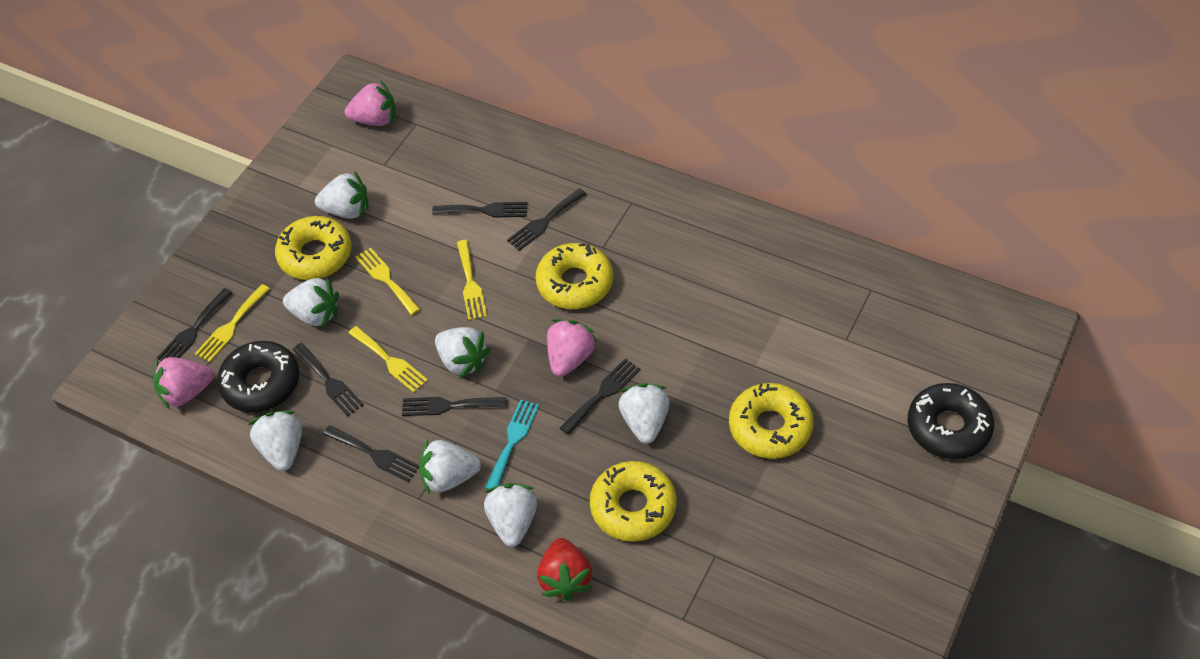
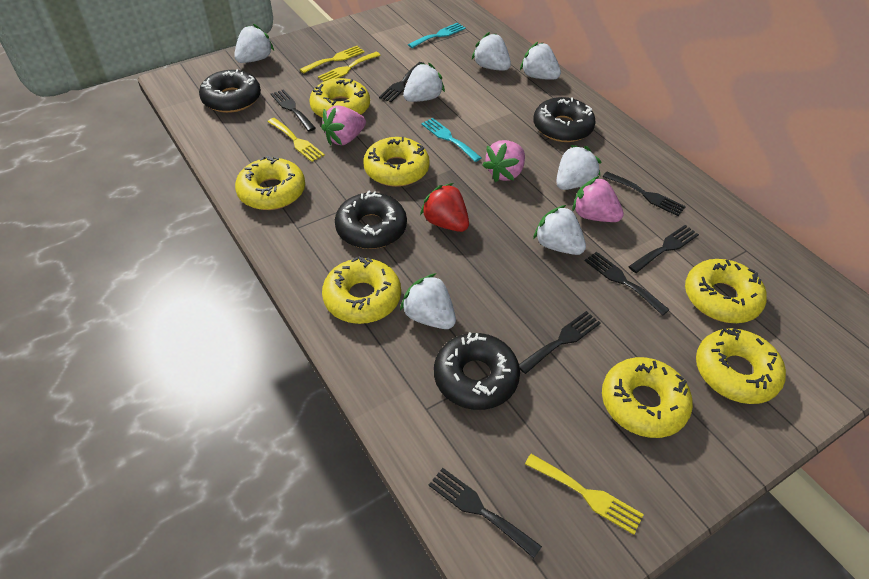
black donut: 2 -> 4
turquoise fork: 1 -> 2
yellow donut: 4 -> 7

